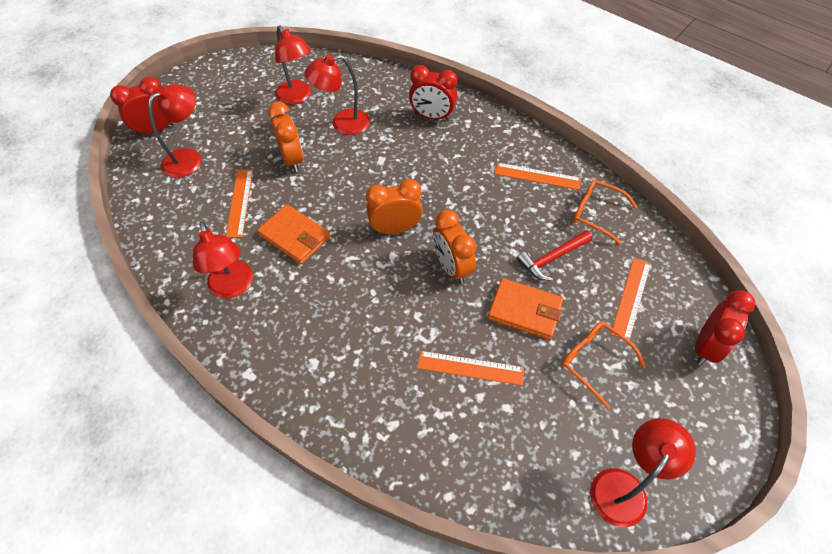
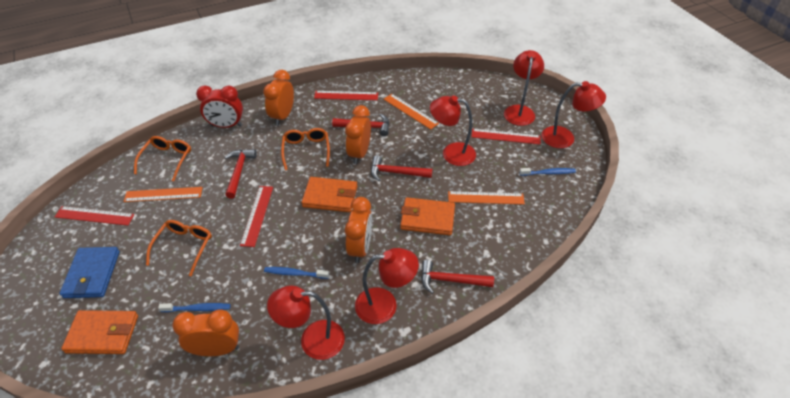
blue toothbrush: 0 -> 3
blue wallet: 0 -> 1
orange clock: 3 -> 4
orange glasses: 2 -> 3
orange ruler: 4 -> 3
orange wallet: 2 -> 3
red clock: 3 -> 1
red hammer: 1 -> 4
red ruler: 0 -> 4

